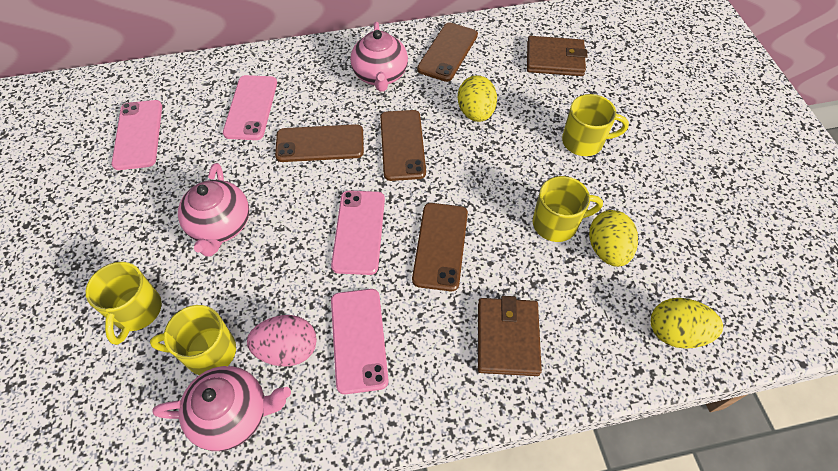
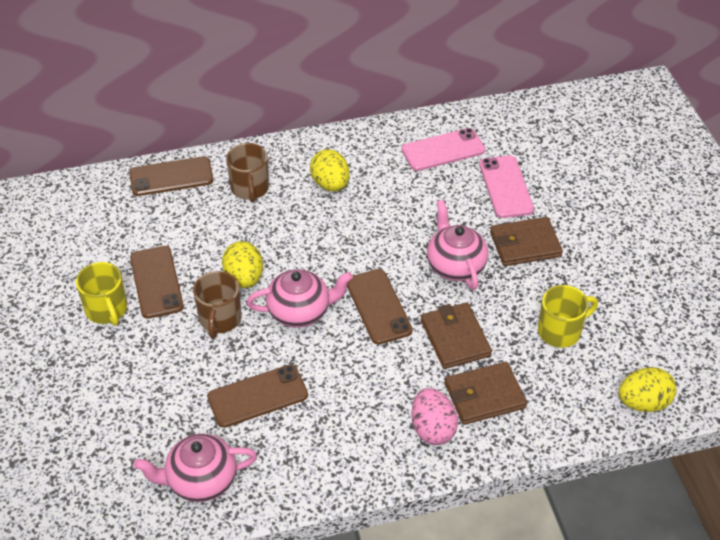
brown mug: 0 -> 2
brown wallet: 2 -> 3
pink phone: 4 -> 2
yellow mug: 4 -> 2

